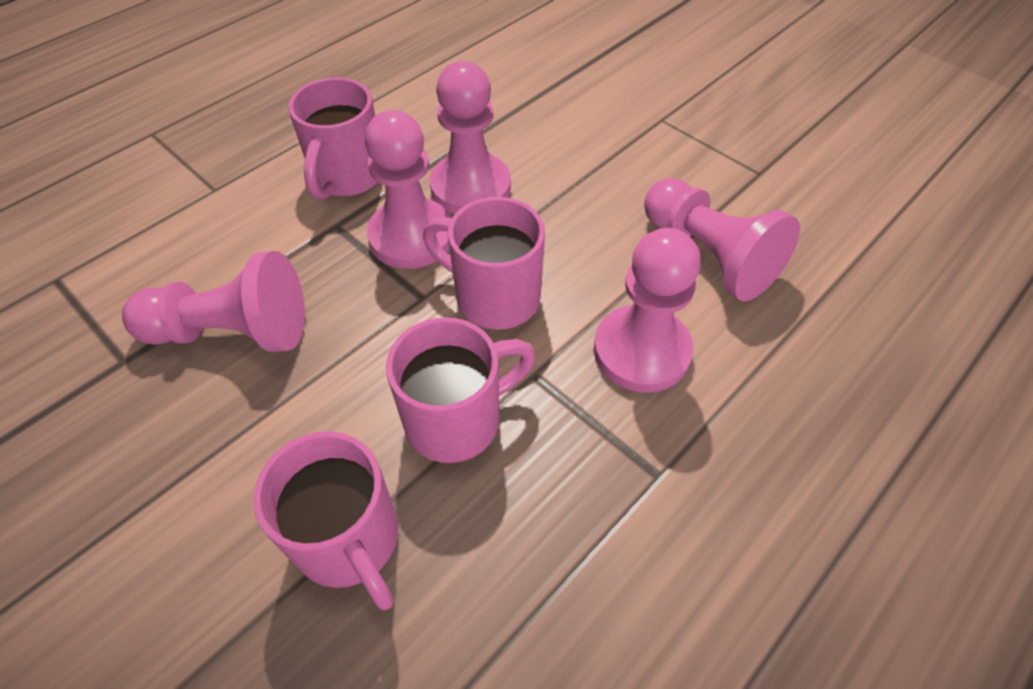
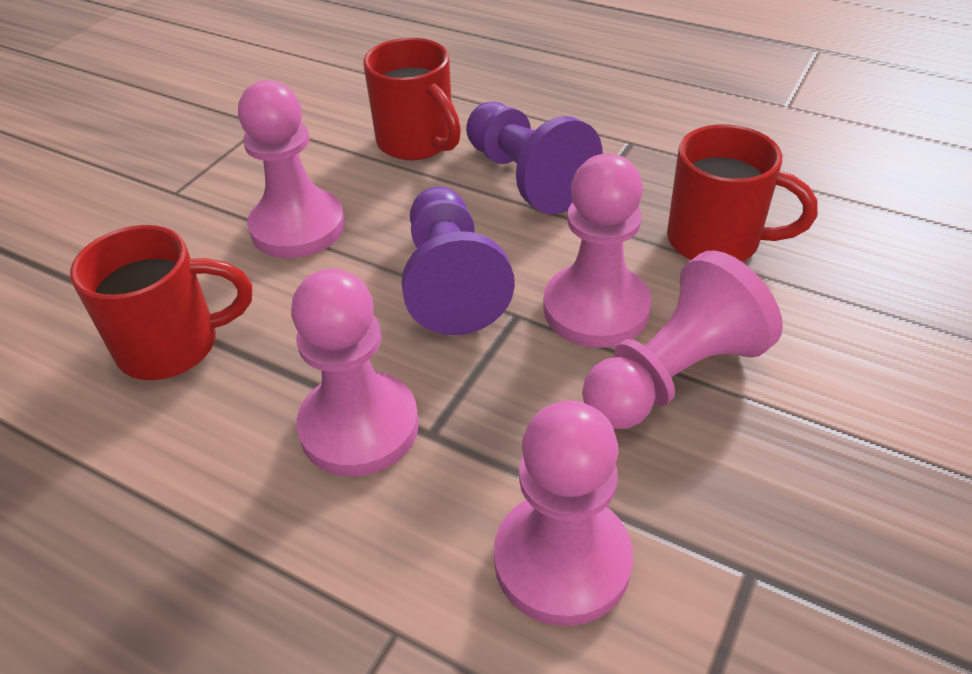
pink mug: 4 -> 0
purple pawn: 0 -> 2
red mug: 0 -> 3

